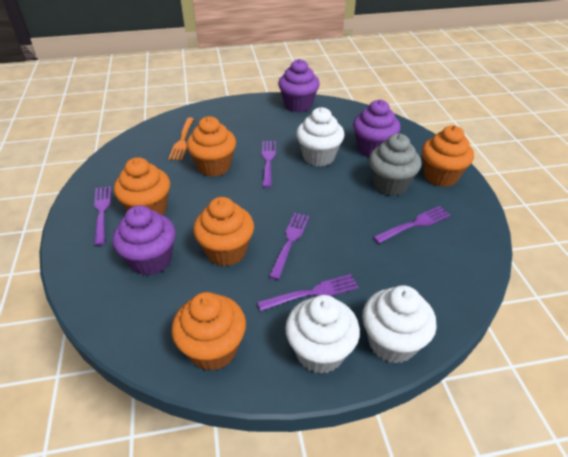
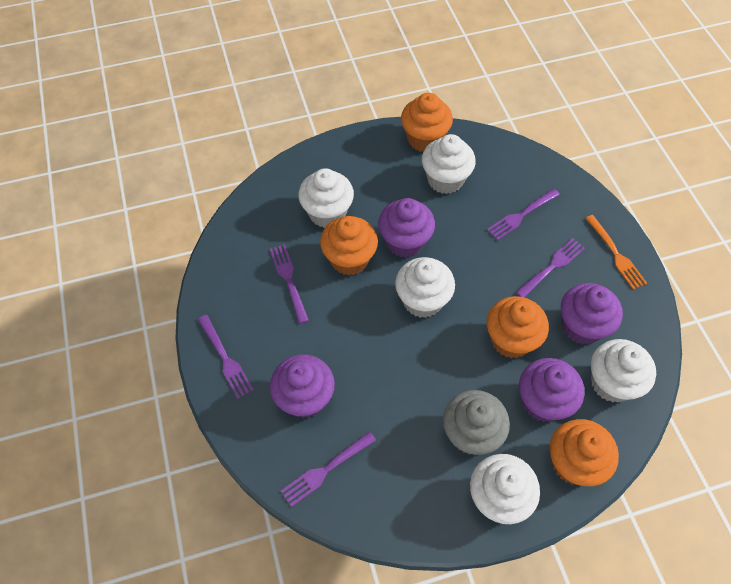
orange cupcake: 5 -> 4
purple cupcake: 3 -> 4
white cupcake: 3 -> 5

